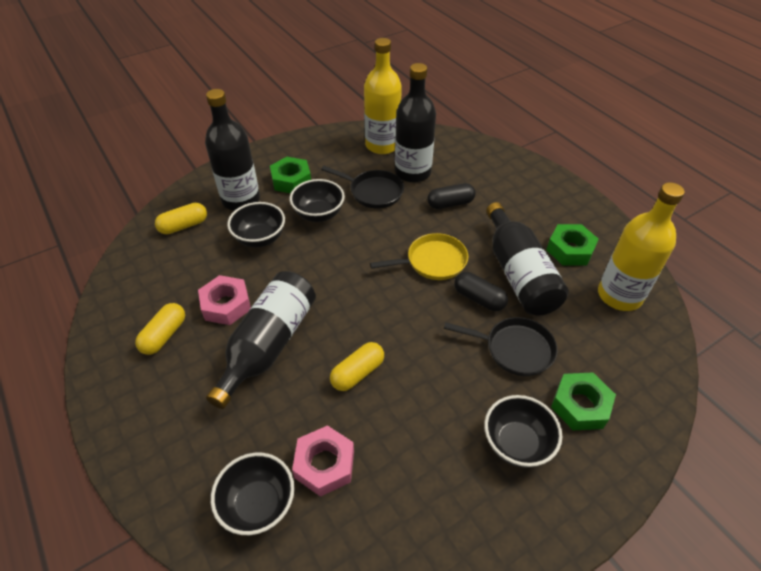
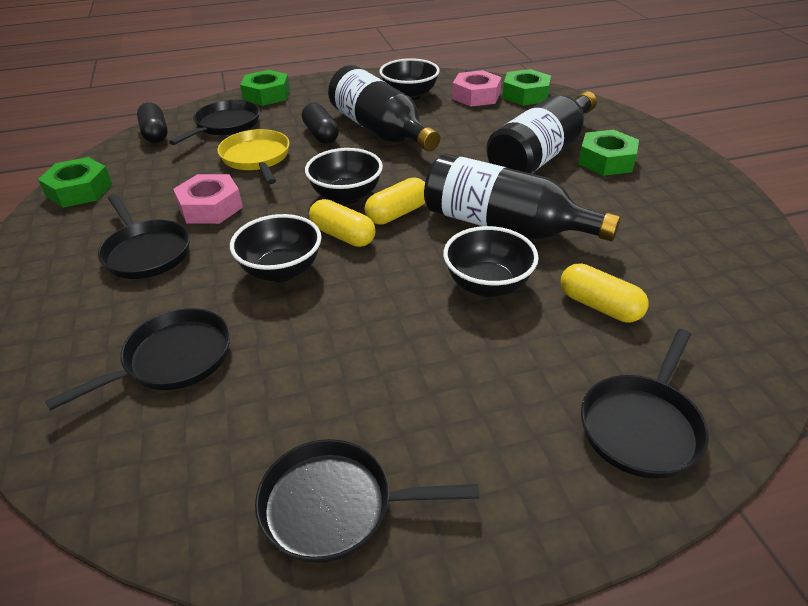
black bottle: 4 -> 3
black pan: 2 -> 5
green nut: 3 -> 4
yellow bottle: 2 -> 0

